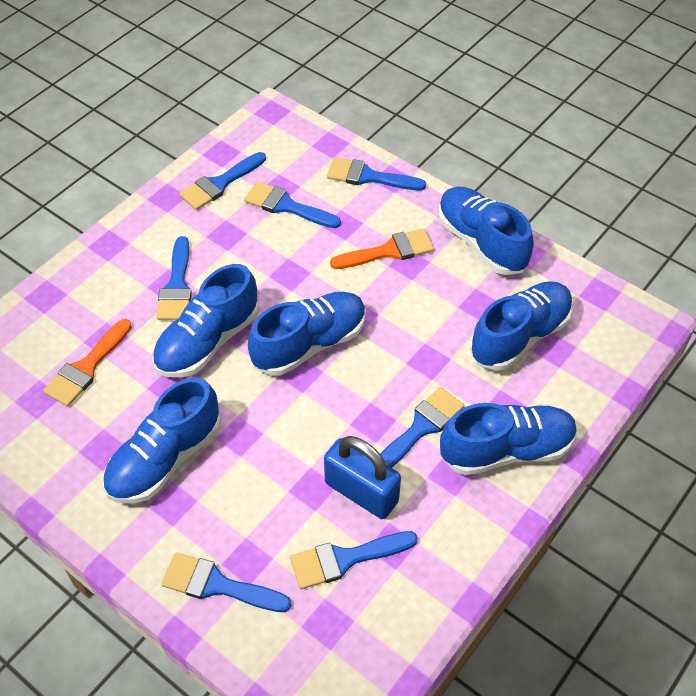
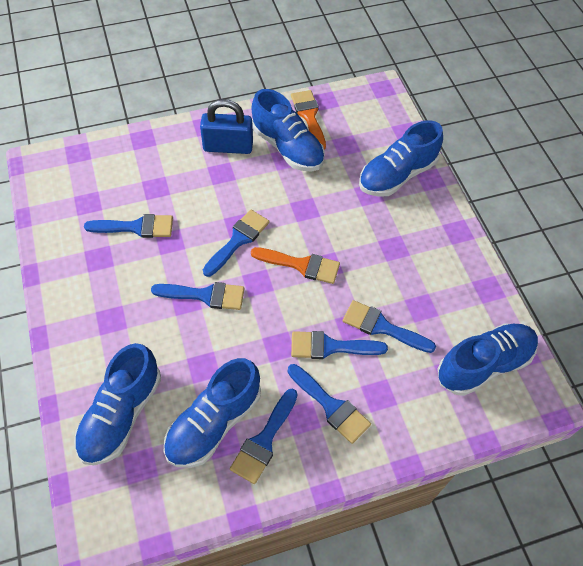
blue shoe: 6 -> 5

